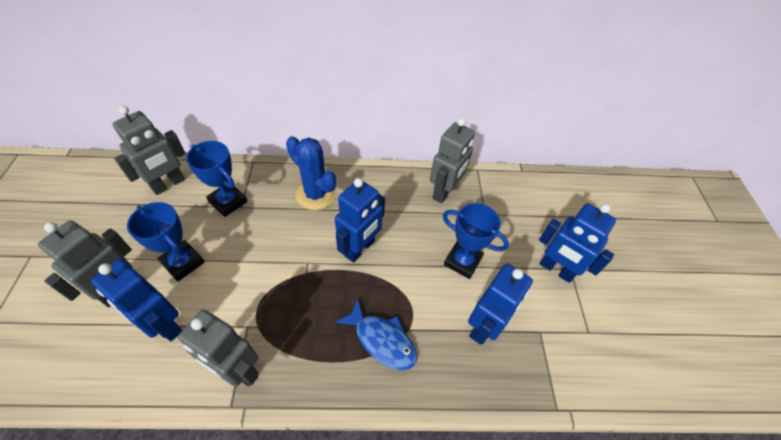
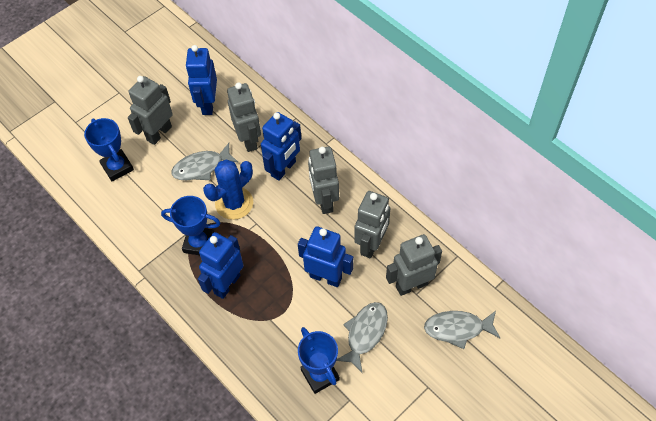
blue fish: 1 -> 0
grey fish: 0 -> 3
grey robot: 4 -> 5

